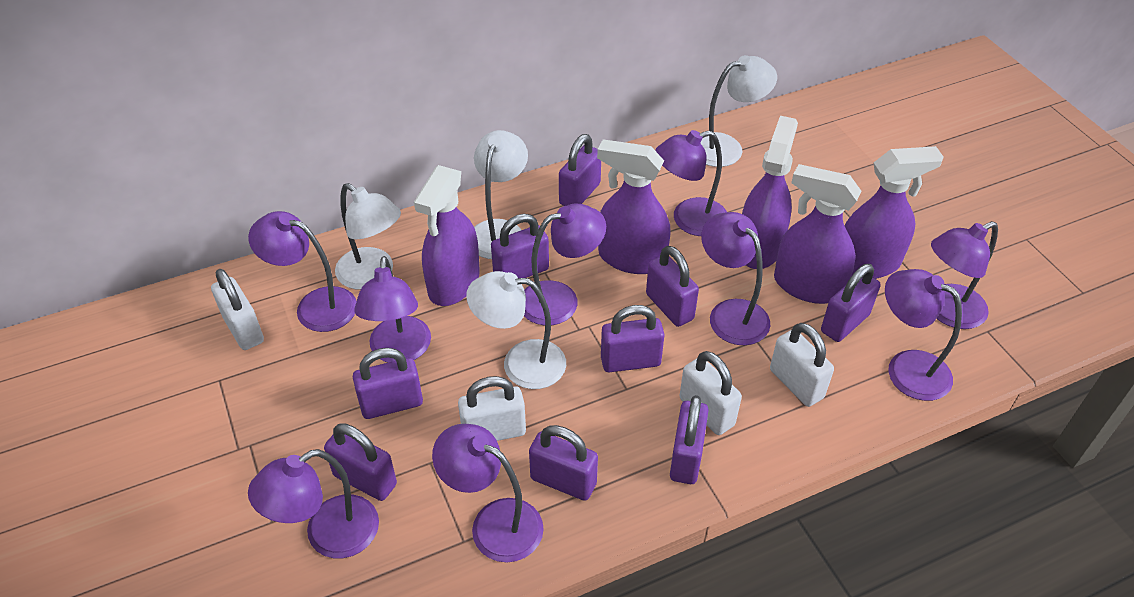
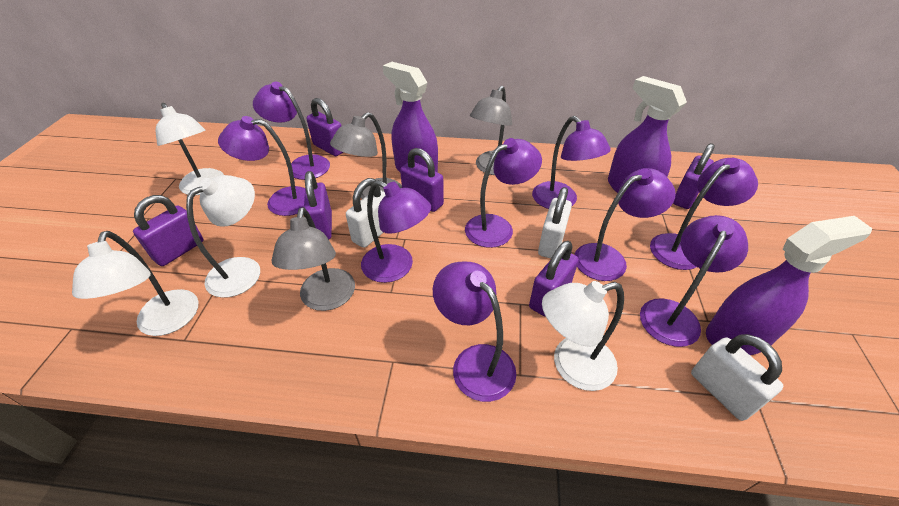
grey lamp: 0 -> 3
purple padlock: 9 -> 6
purple spray bottle: 5 -> 3
white padlock: 4 -> 3

